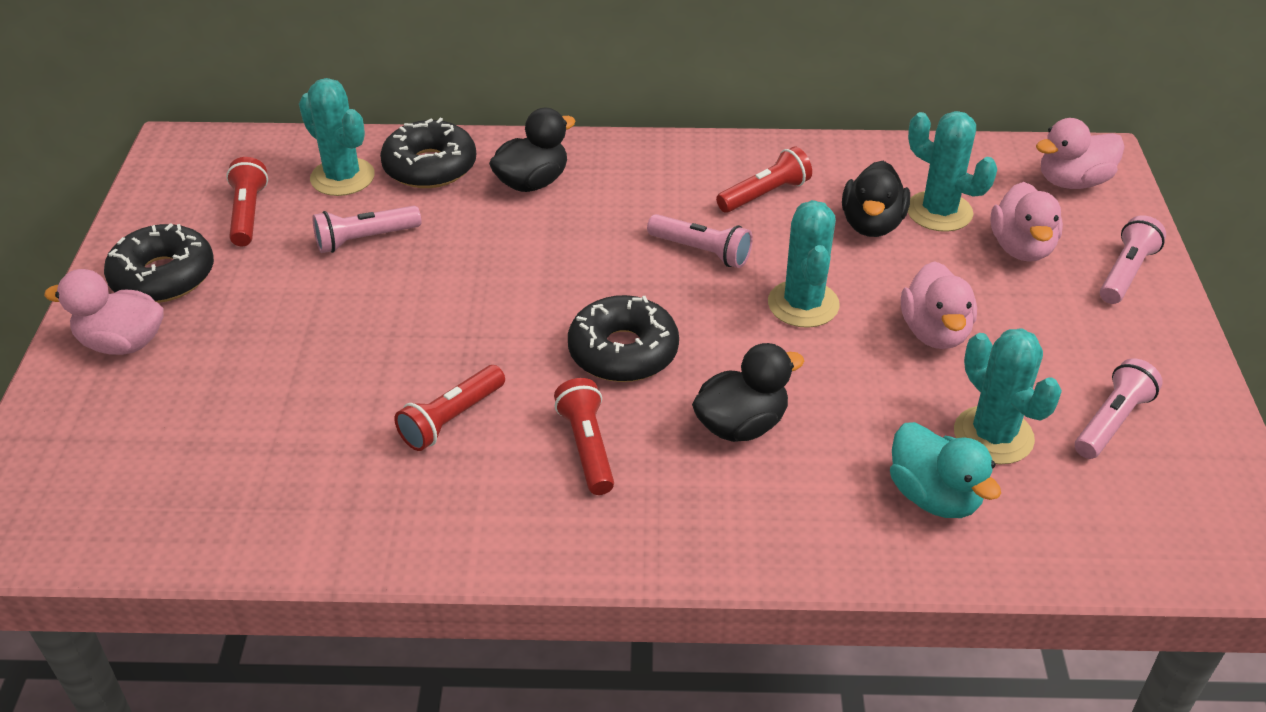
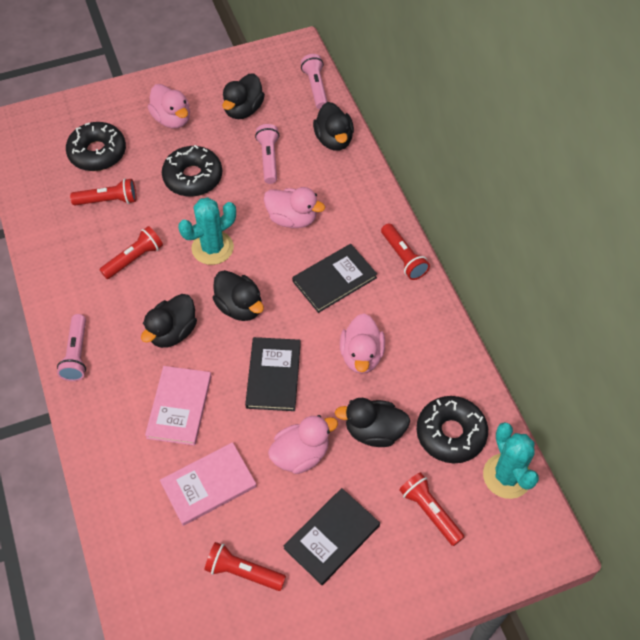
black book: 0 -> 3
black duck: 3 -> 5
pink book: 0 -> 2
pink flashlight: 4 -> 3
red flashlight: 4 -> 5
turquoise cactus: 4 -> 2
turquoise duck: 1 -> 0

